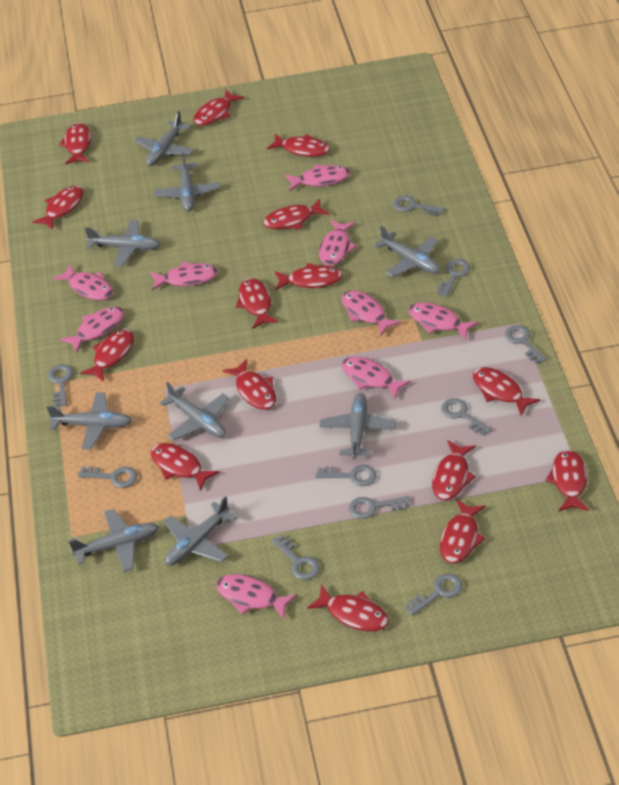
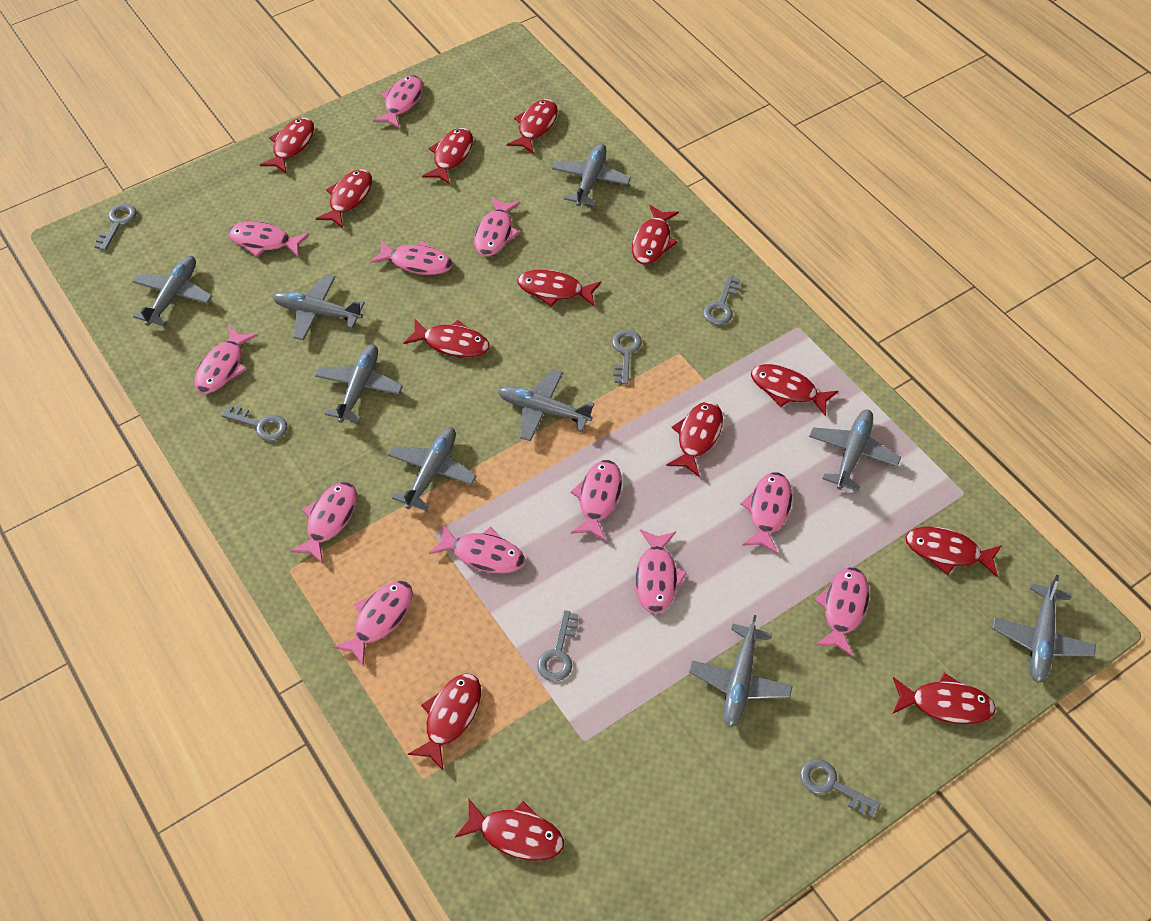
grey key: 10 -> 6
pink fish: 9 -> 12
red fish: 15 -> 13

